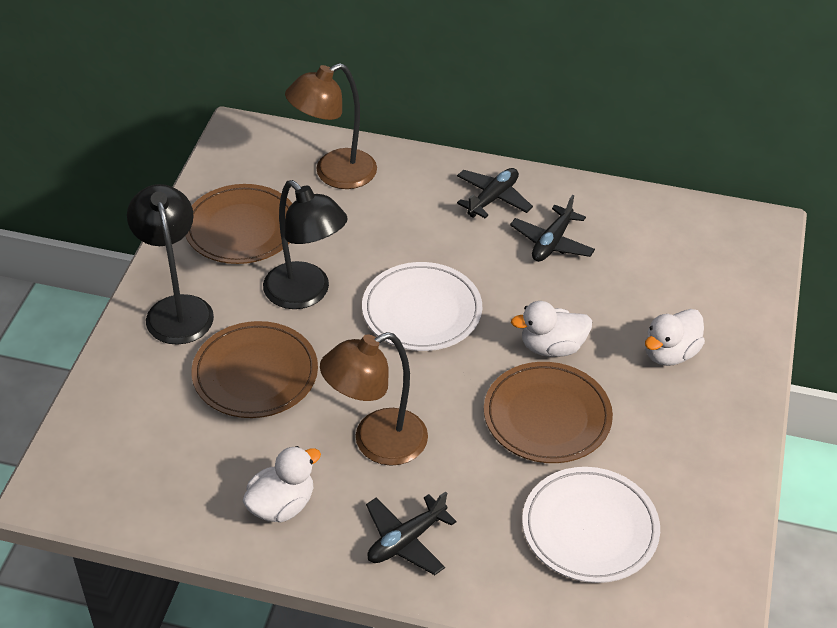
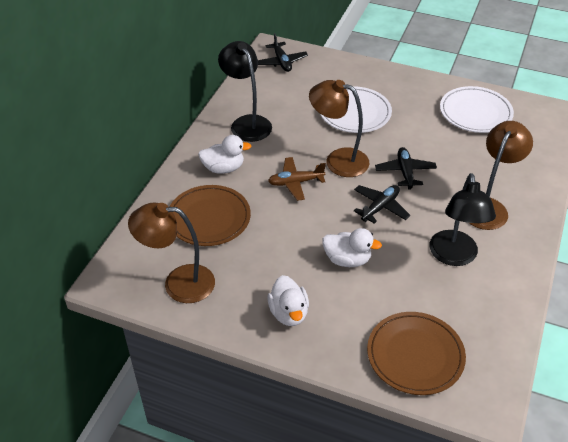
brown lamp: 2 -> 3
brown plane: 0 -> 1
brown plate: 3 -> 2

